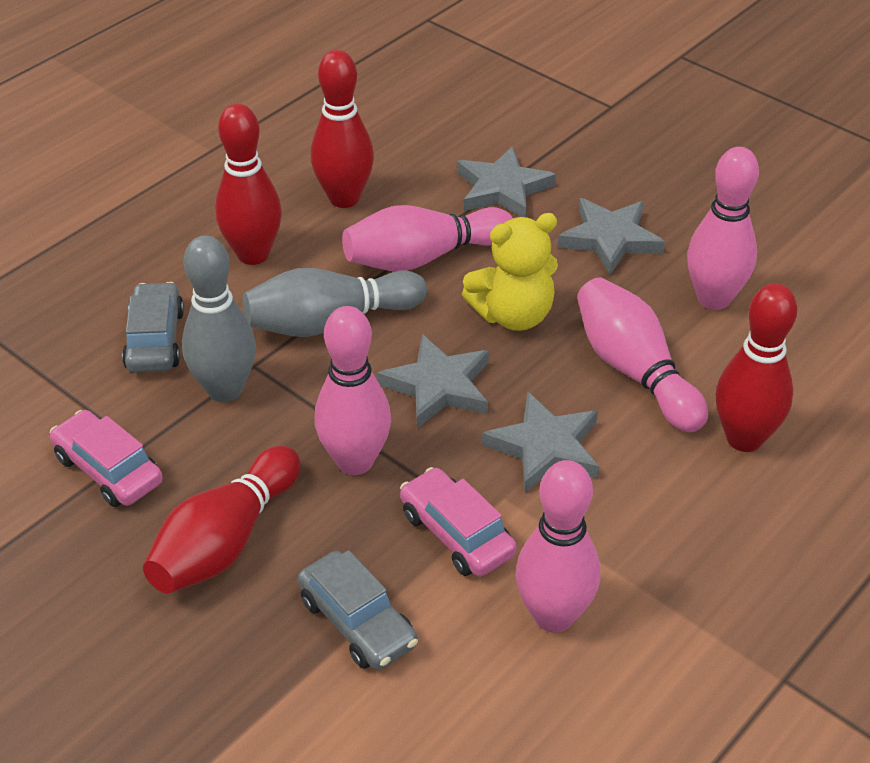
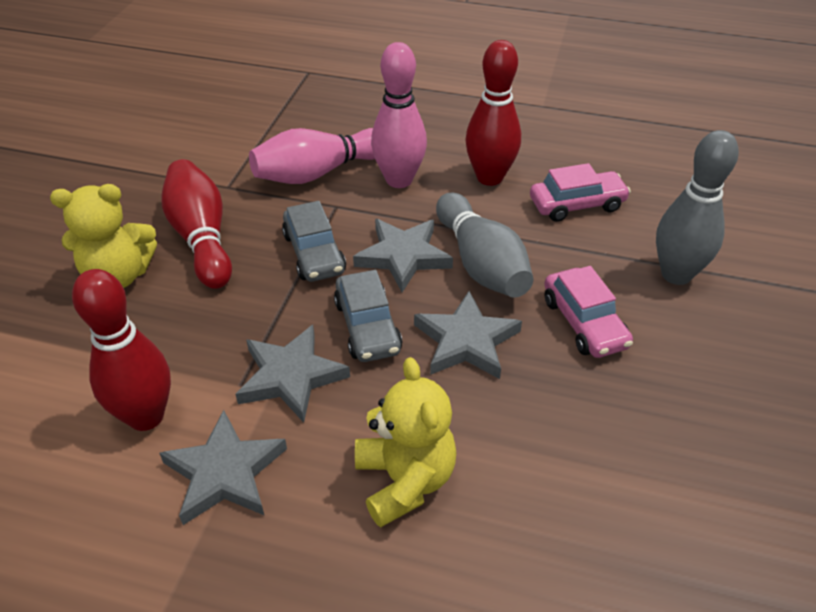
pink bowling pin: 5 -> 2
red bowling pin: 4 -> 3
yellow teddy bear: 1 -> 2

